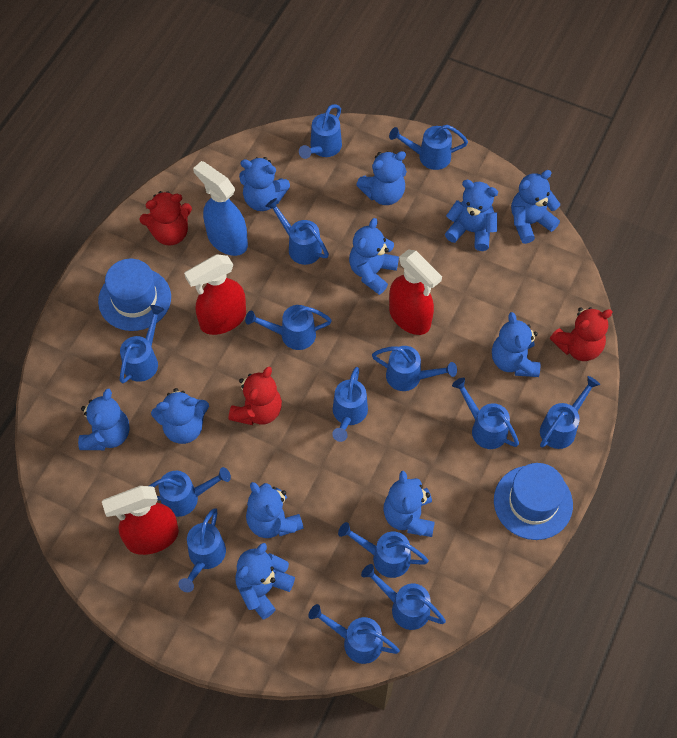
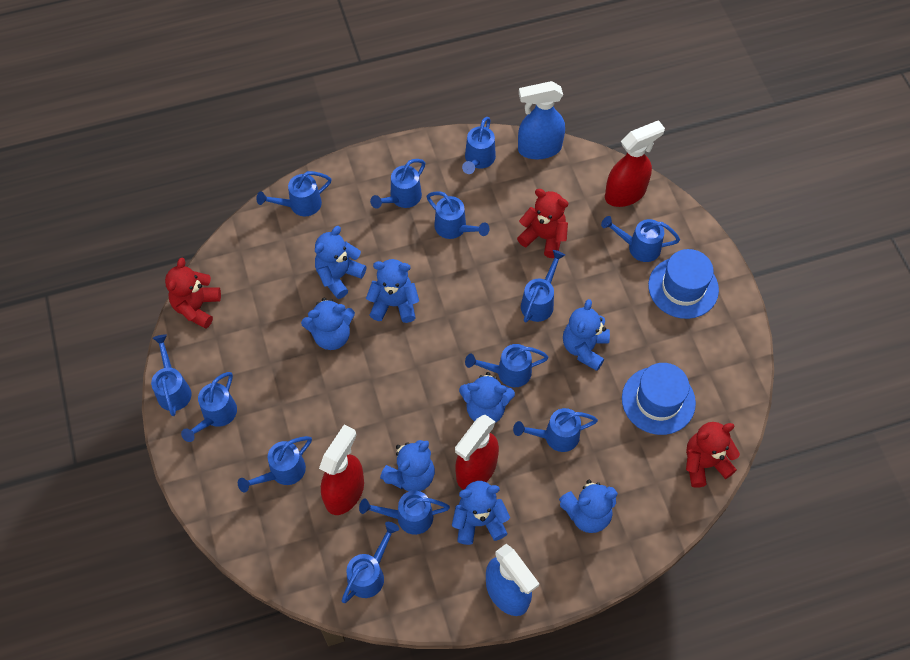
blue spray bottle: 1 -> 2
blue teddy bear: 11 -> 8
blue watering can: 14 -> 13

